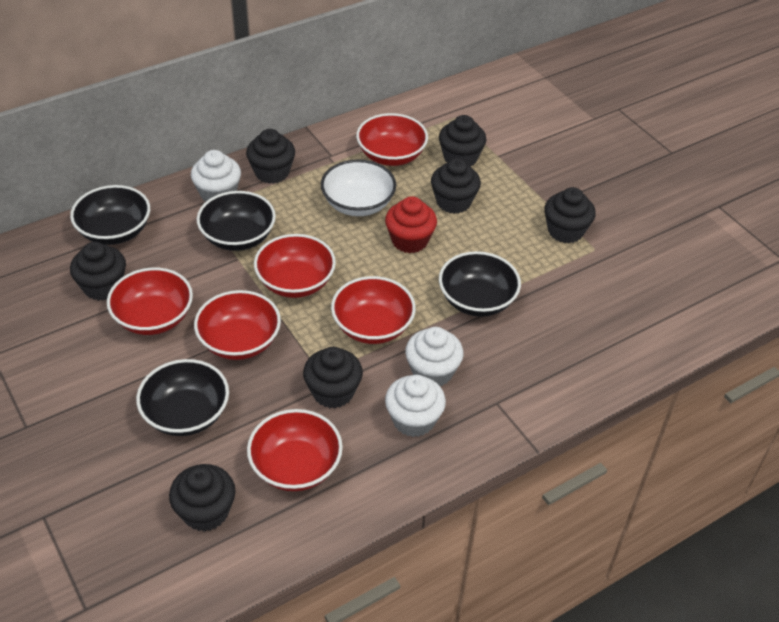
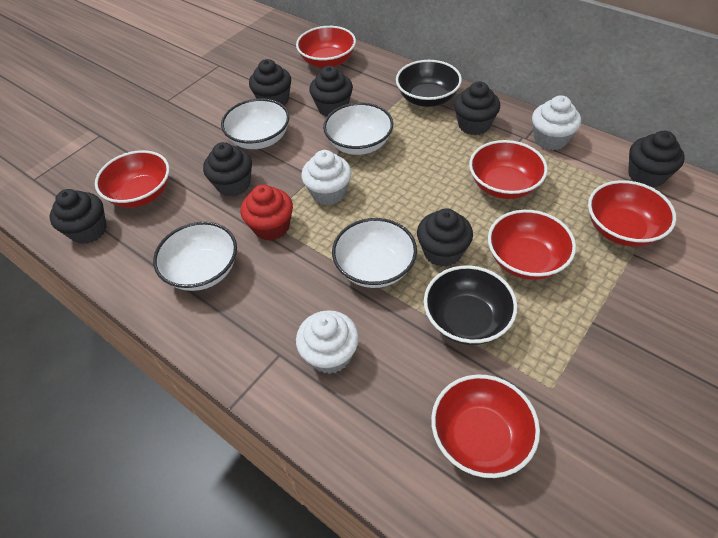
black bowl: 4 -> 2
white bowl: 1 -> 4

